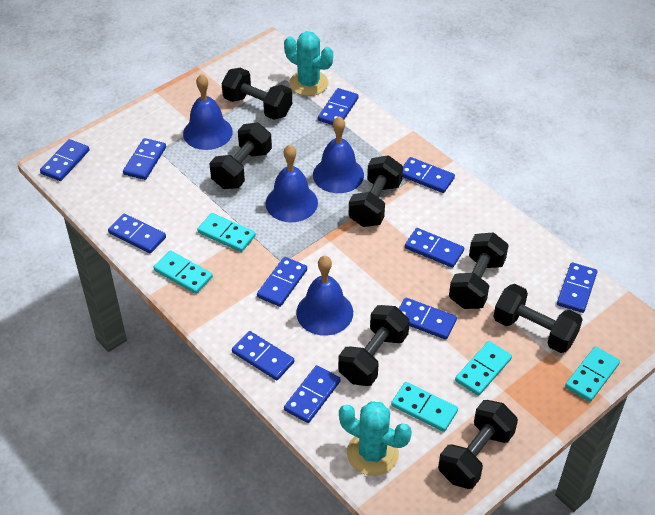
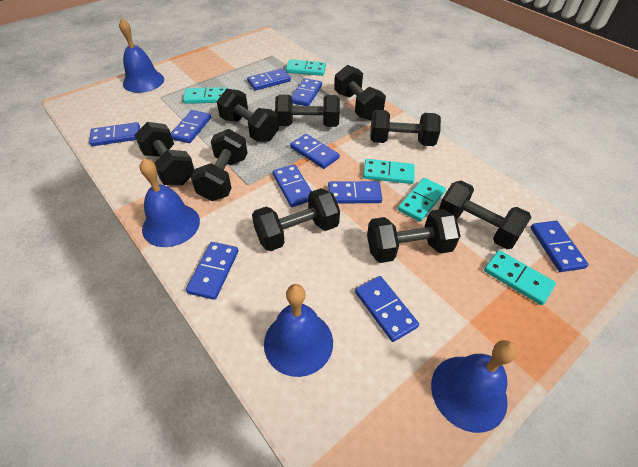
black dumbbell: 7 -> 9
blue domino: 11 -> 10
turquoise cactus: 2 -> 0

